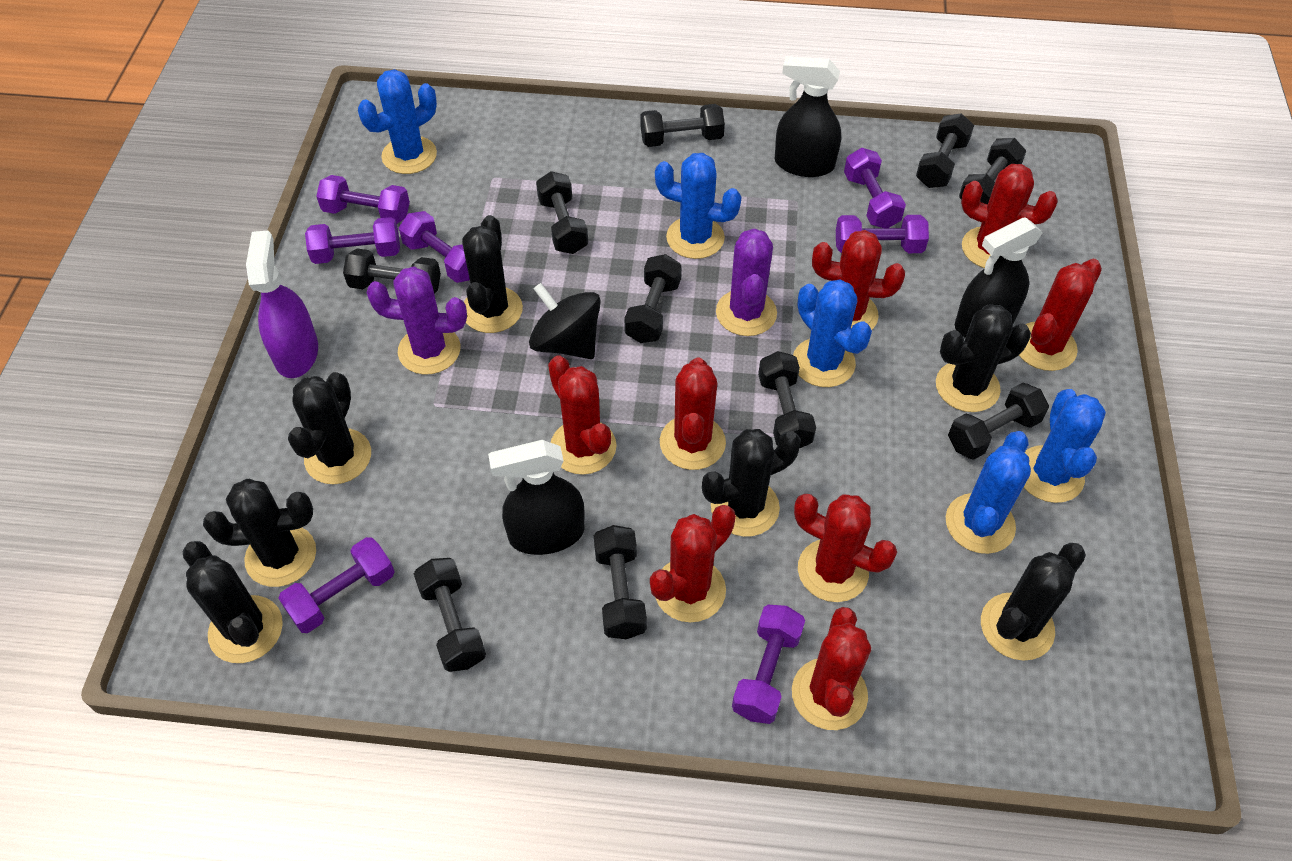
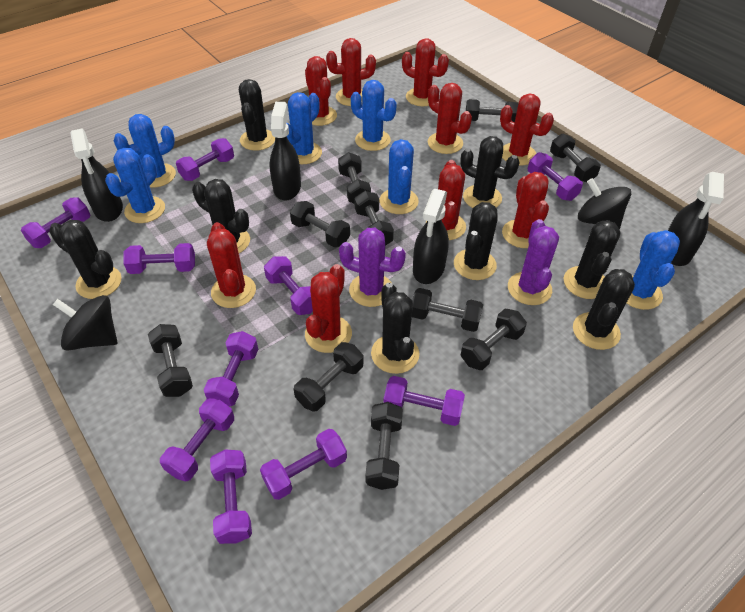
black cactus: 7 -> 8
black spinning top: 1 -> 2
black spray bottle: 3 -> 4
blue cactus: 5 -> 6
purple dumbbell: 7 -> 10
purple spray bottle: 1 -> 0
red cactus: 8 -> 9

